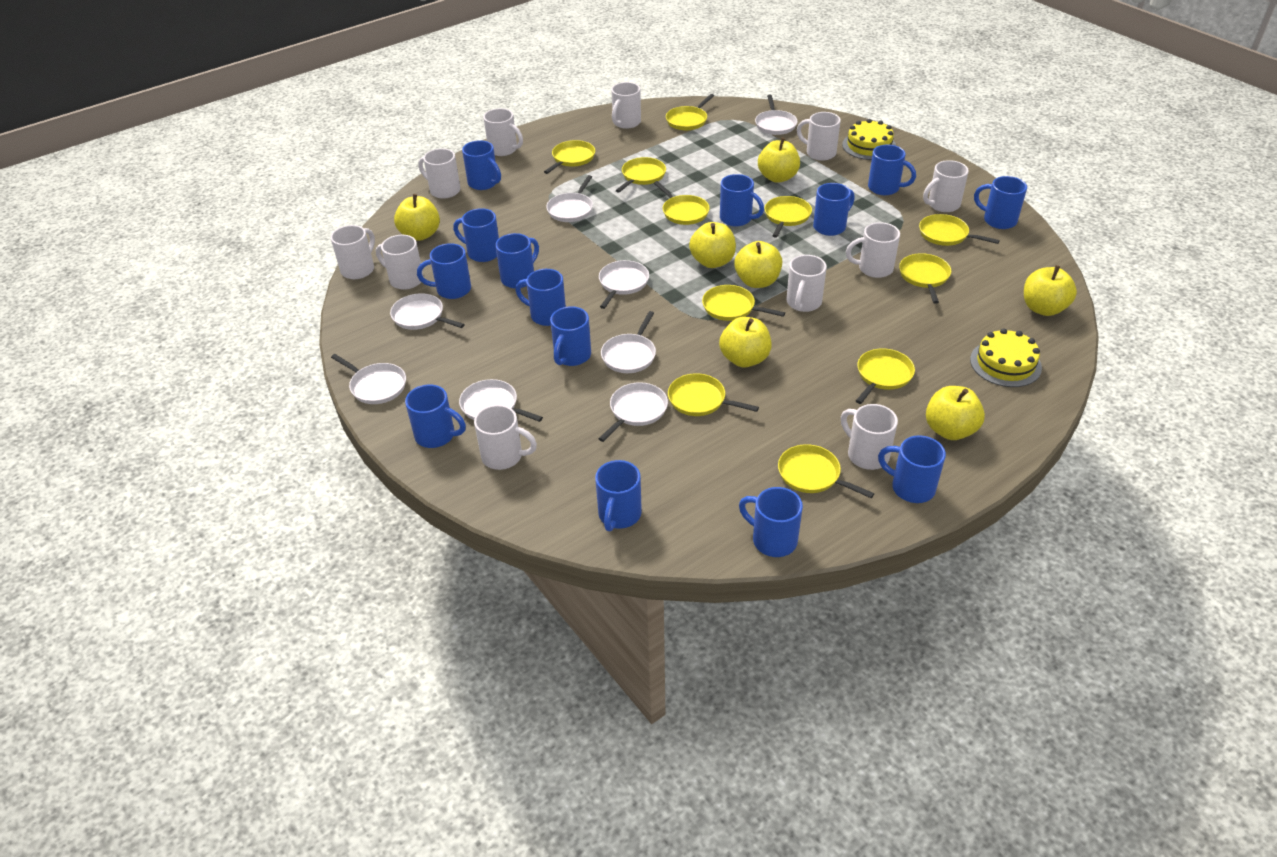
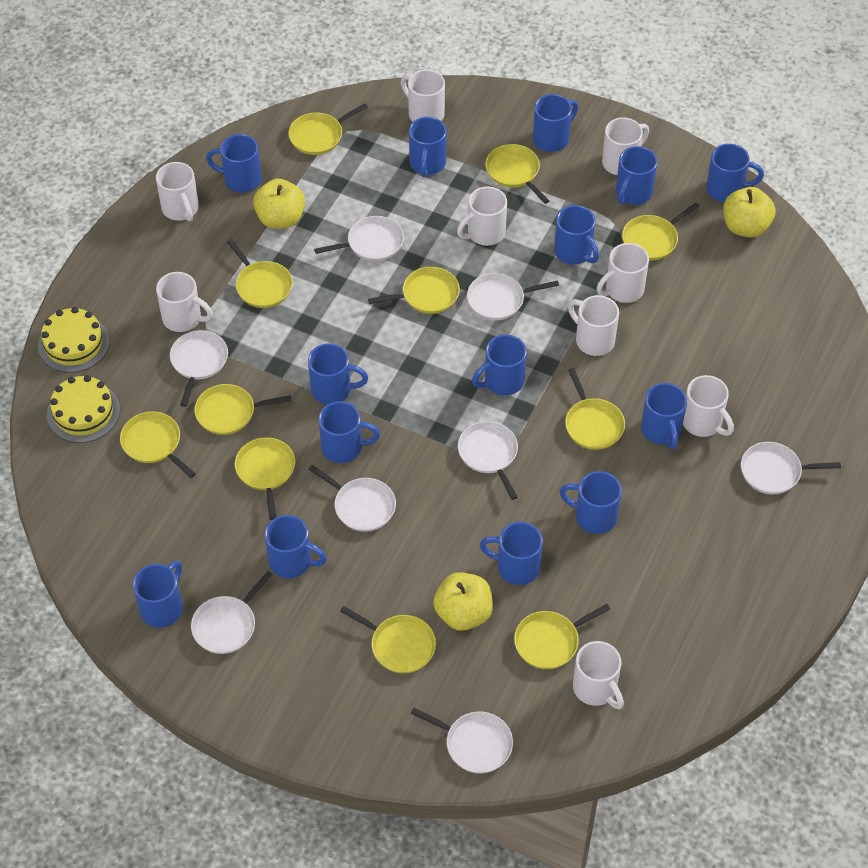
white mug: 11 -> 9
yellow apple: 7 -> 3

